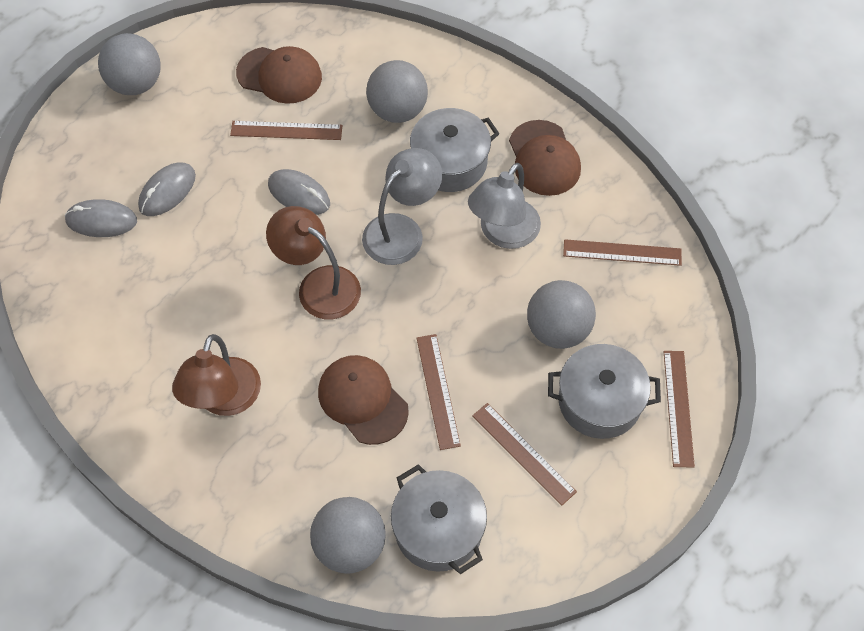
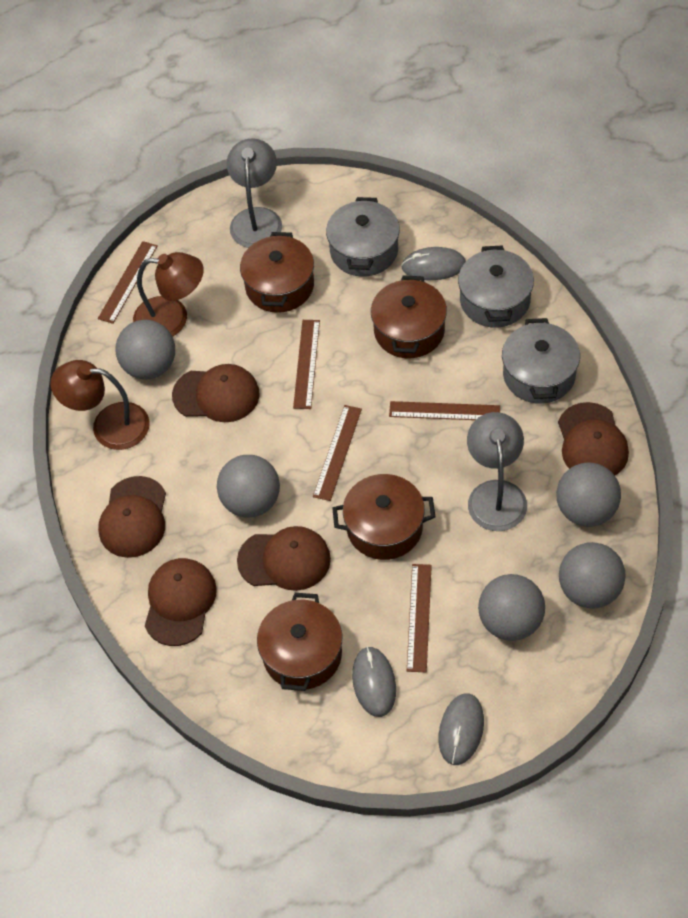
brown cap: 3 -> 5
brown pot: 0 -> 4
grey ball: 4 -> 5

